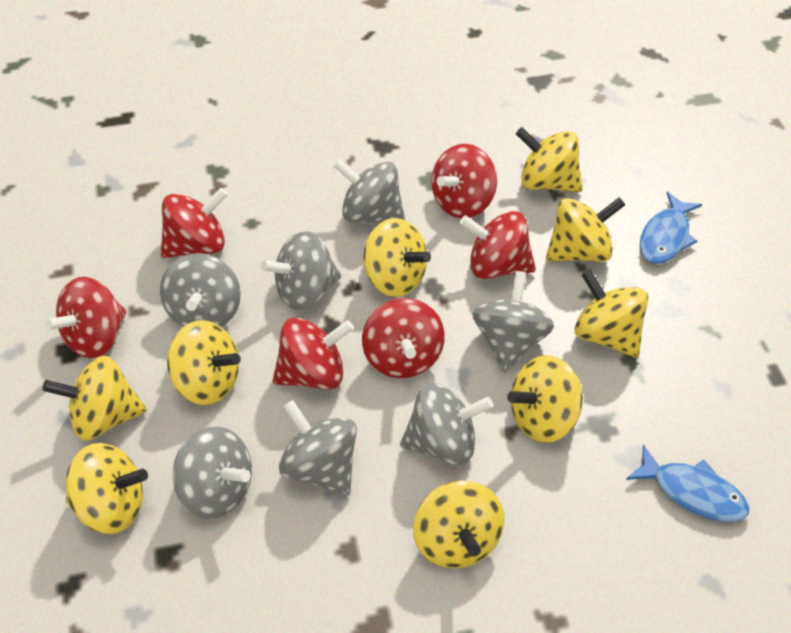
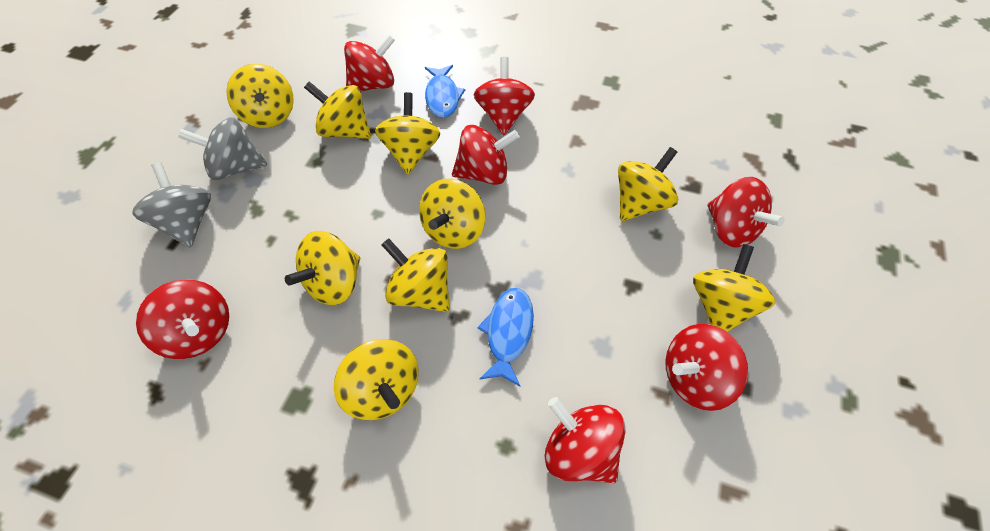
grey spinning top: 7 -> 2
red spinning top: 6 -> 7

